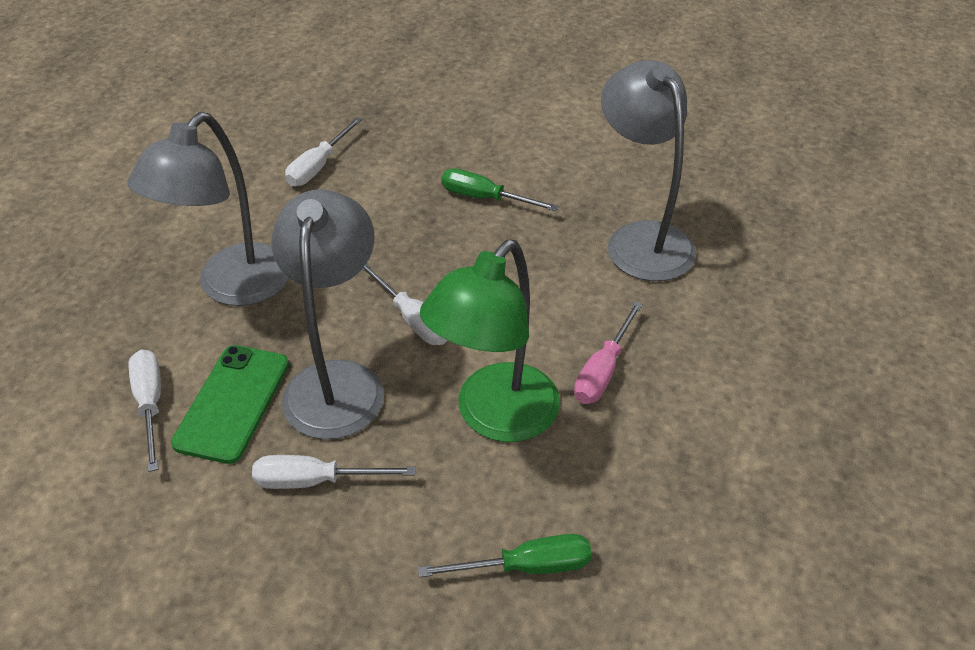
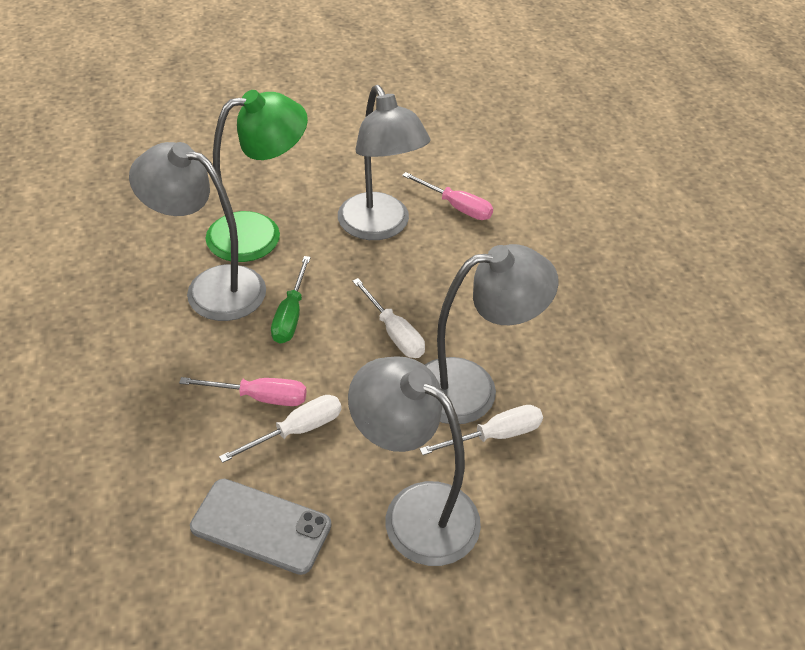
green phone: 1 -> 0
green screwdriver: 2 -> 1
grey lamp: 3 -> 4
grey phone: 0 -> 1
pink screwdriver: 1 -> 2
white screwdriver: 4 -> 3

